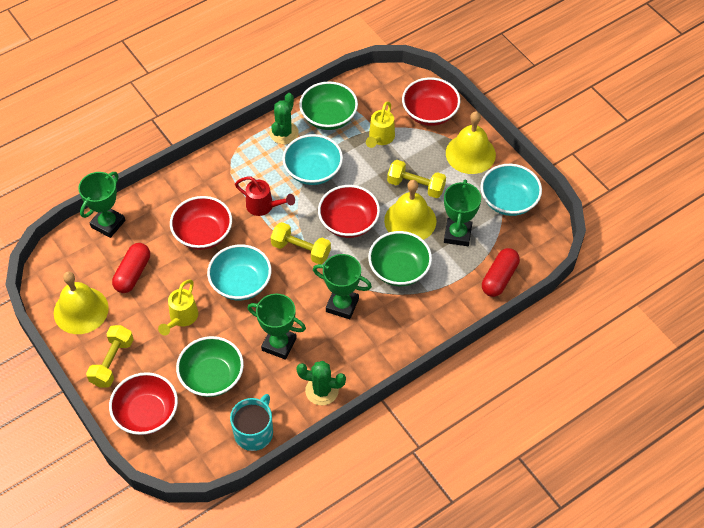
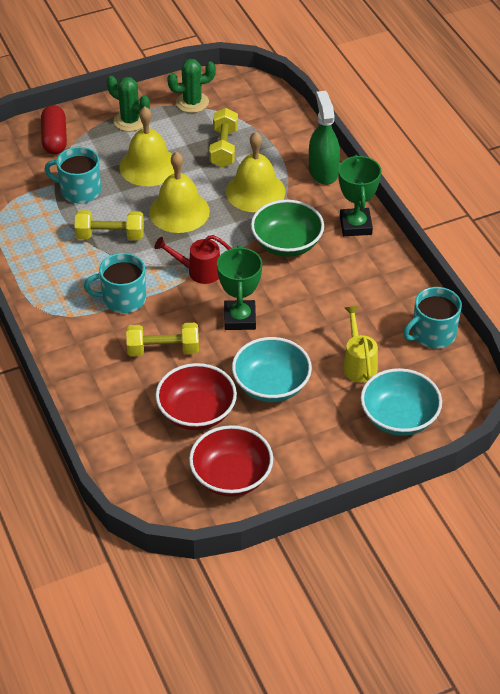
green bowl: 3 -> 1
green spray bottle: 0 -> 1
green trophy: 4 -> 2
red bowl: 4 -> 2
red capsule: 2 -> 1
turquoise bowl: 3 -> 2
turquoise mug: 1 -> 3
yellow watering can: 2 -> 1

